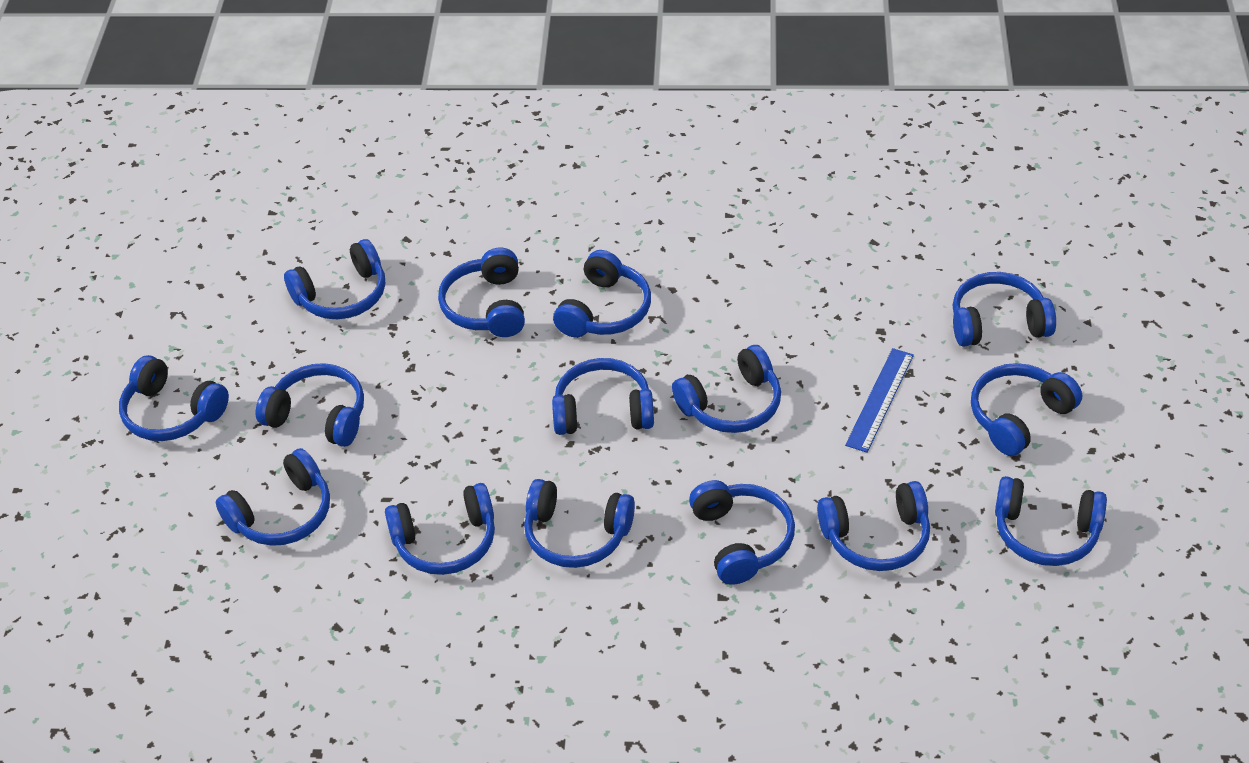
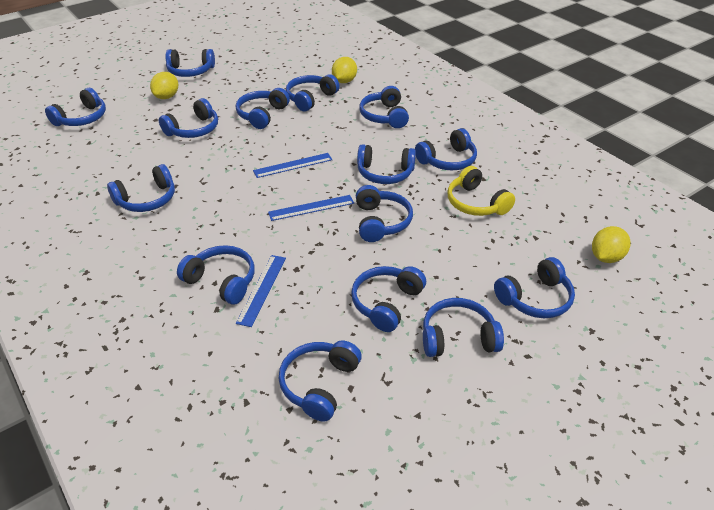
blue ruler: 1 -> 3
yellow headphones: 0 -> 1
yellow lemon: 0 -> 3

